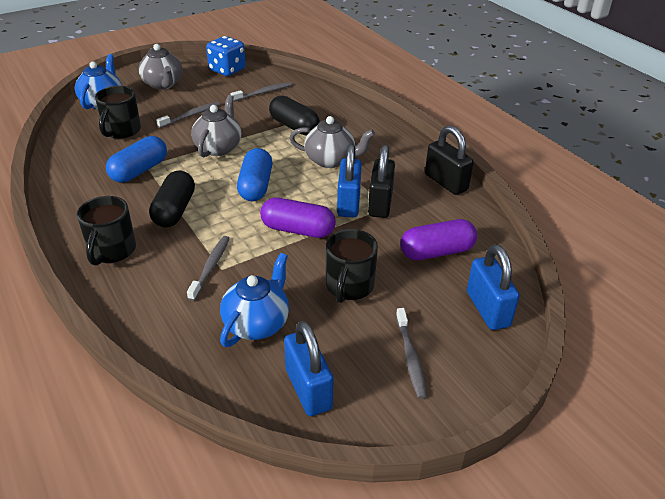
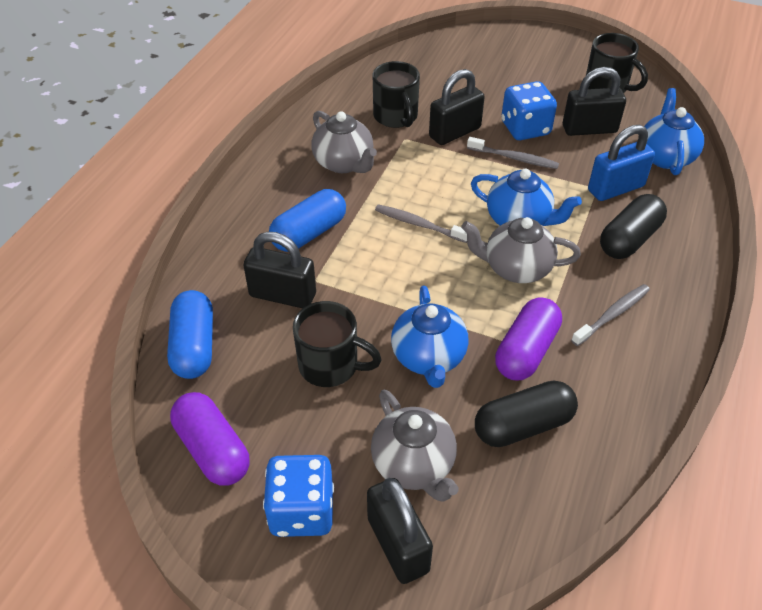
black padlock: 2 -> 4
blue dice: 1 -> 2
blue padlock: 3 -> 1
blue teapot: 2 -> 3
grey toothbrush: 4 -> 3

